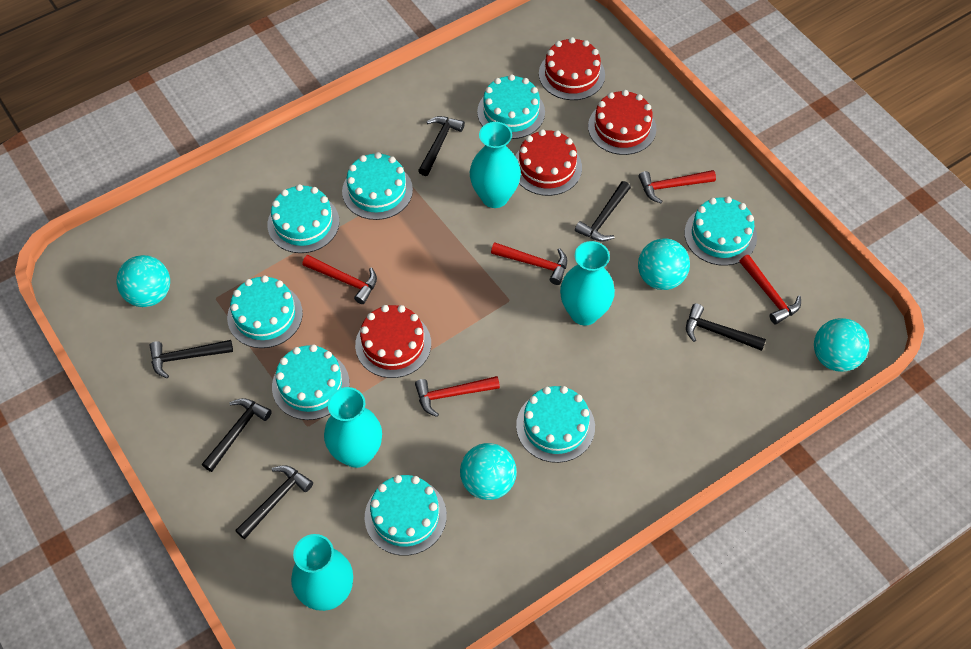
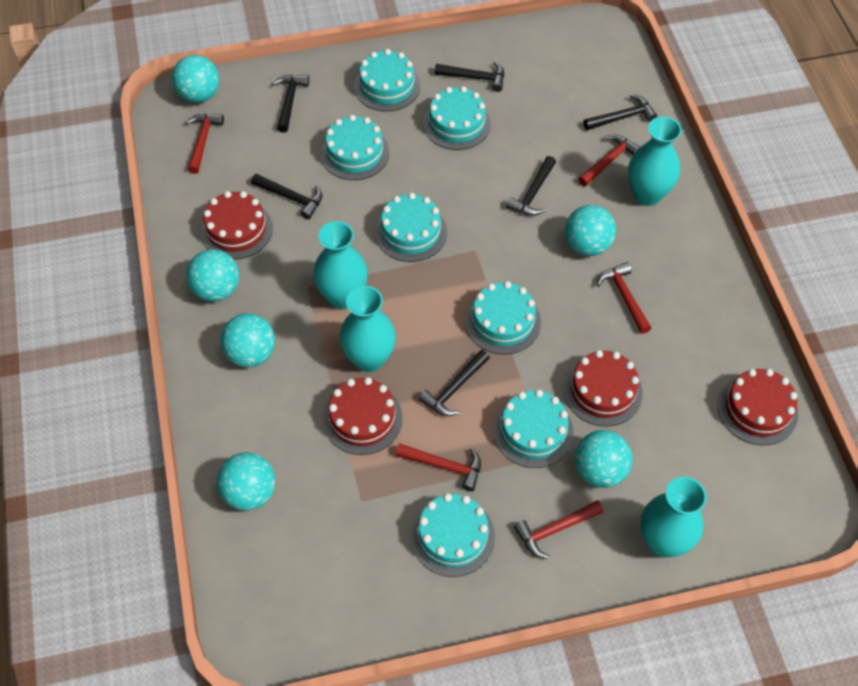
turquoise ball: 4 -> 6
turquoise cake: 8 -> 7

